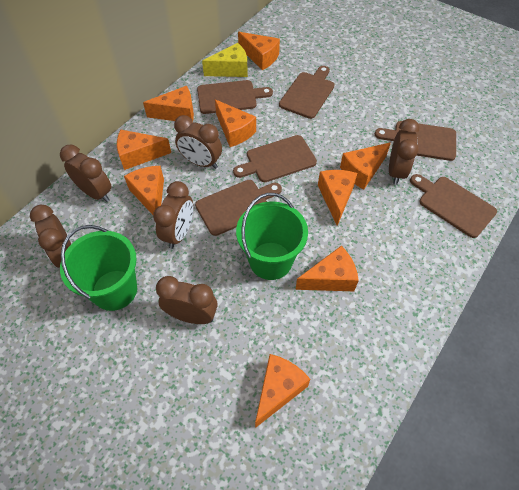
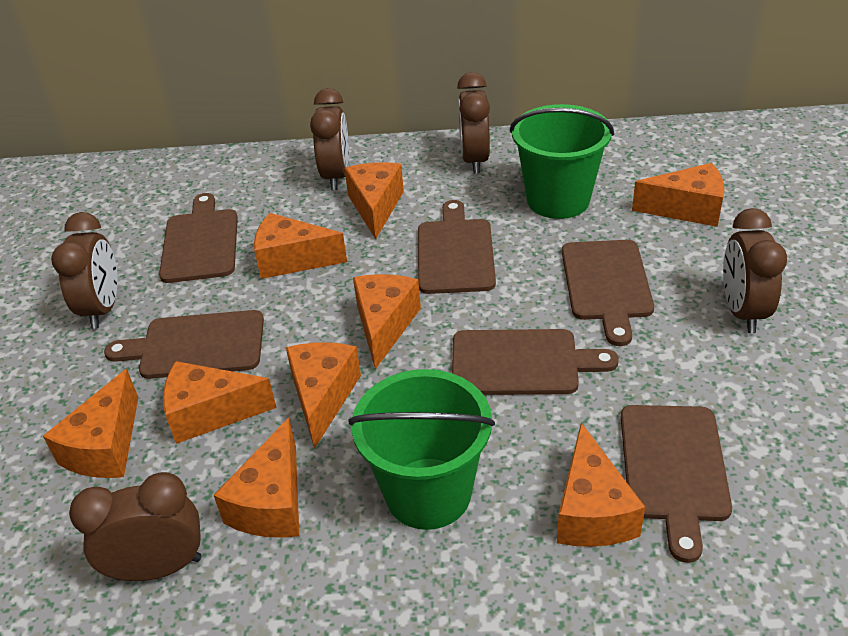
brown clock: 6 -> 5
yellow cheese: 1 -> 0

